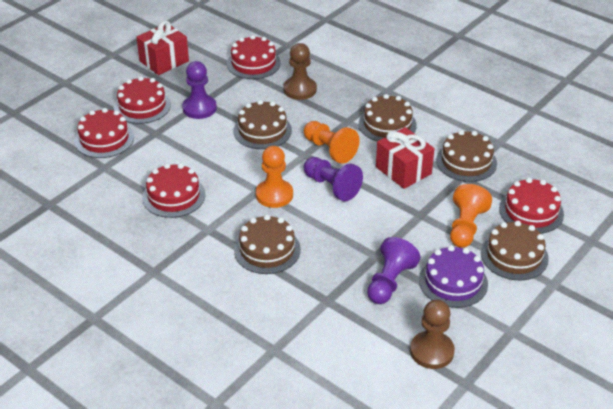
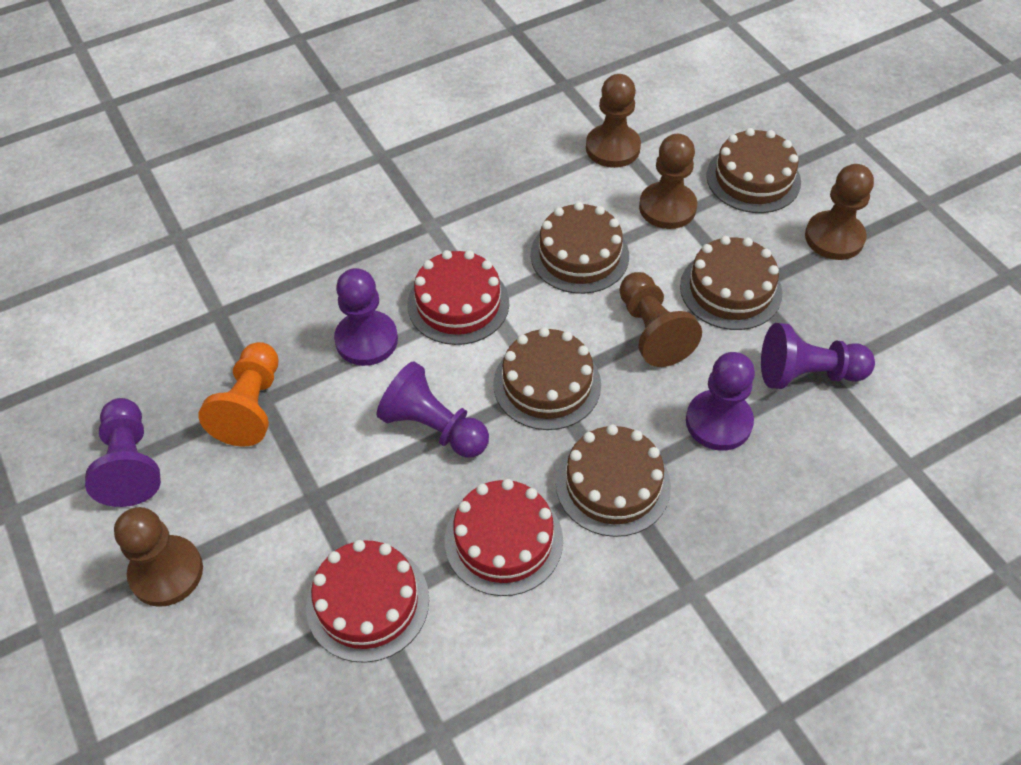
brown pawn: 2 -> 5
orange pawn: 3 -> 1
purple cake: 1 -> 0
purple pawn: 3 -> 5
red cake: 5 -> 3
red gift: 2 -> 0

